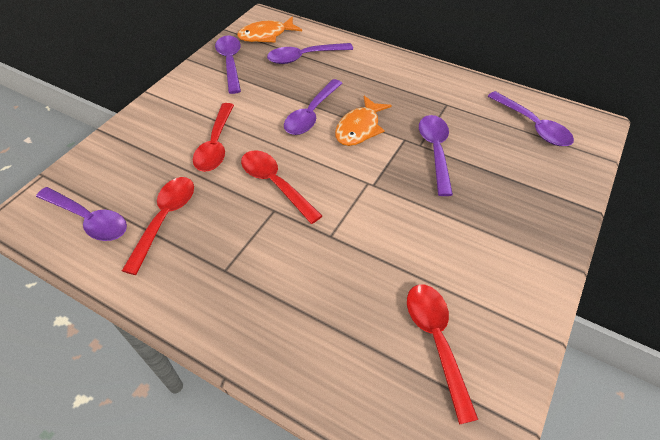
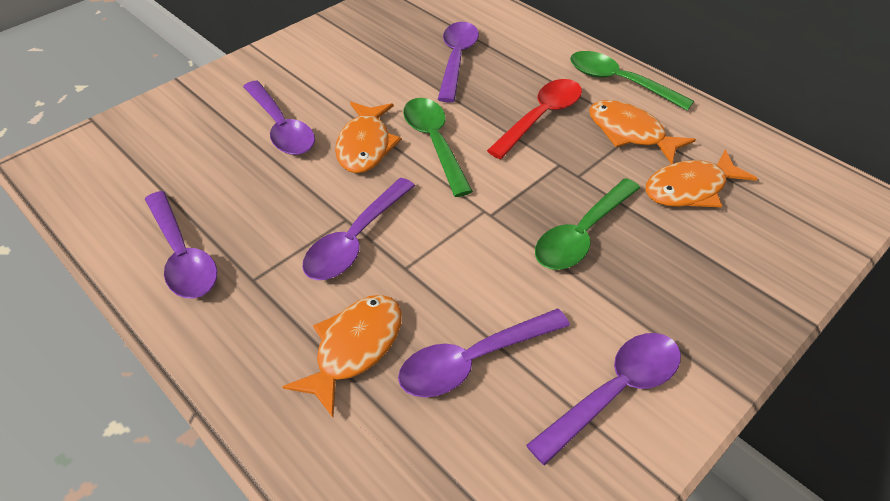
green spoon: 0 -> 3
orange fish: 2 -> 4
red spoon: 4 -> 1

